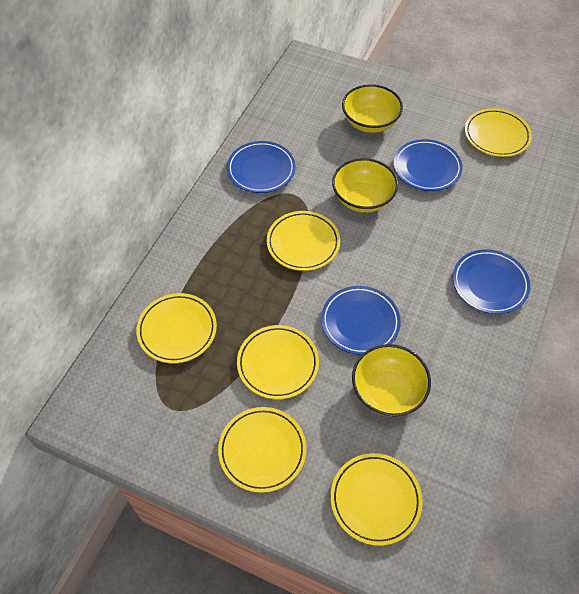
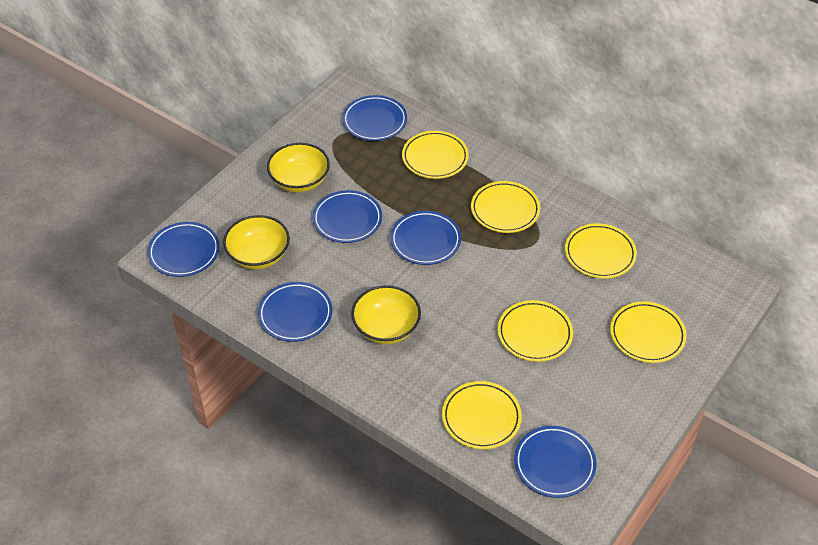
blue plate: 4 -> 6

